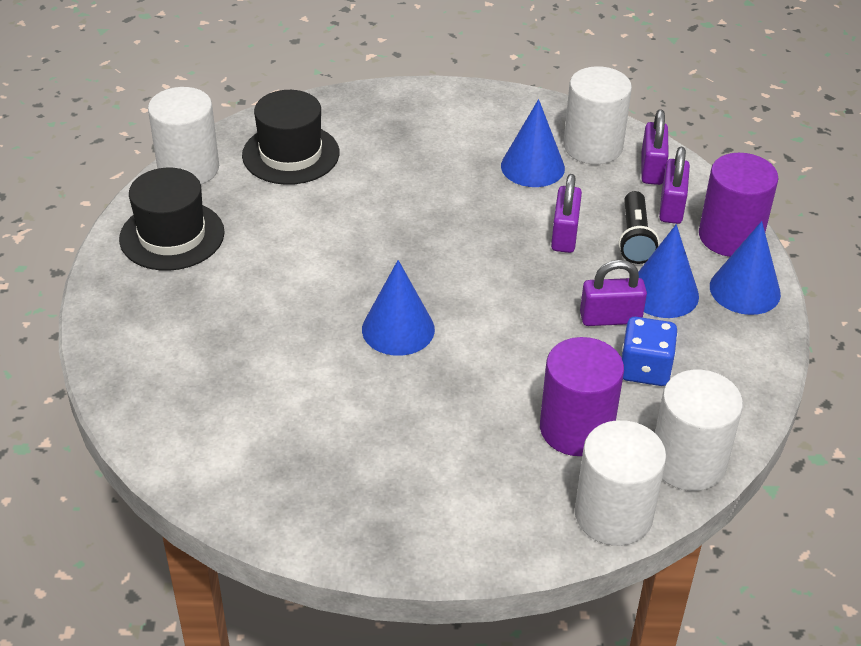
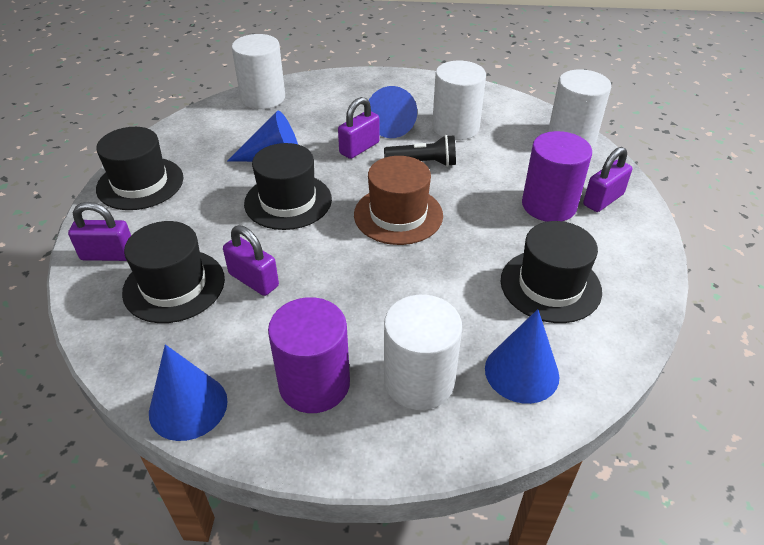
black hat: 2 -> 4
blue dice: 1 -> 0
brown hat: 0 -> 1

